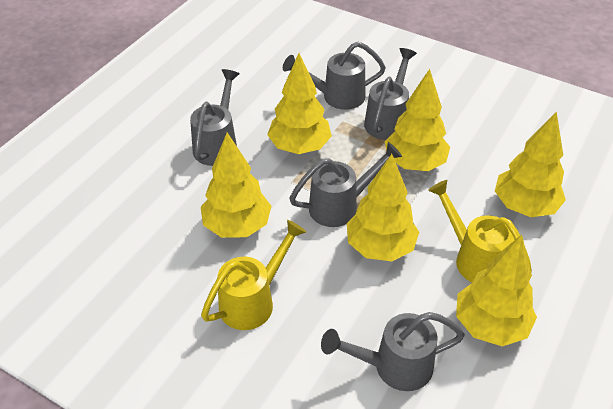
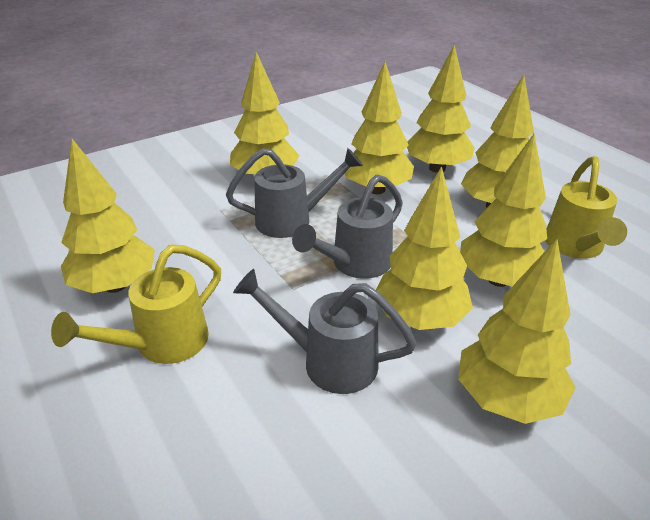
grey watering can: 5 -> 3
yellow tree: 6 -> 8

